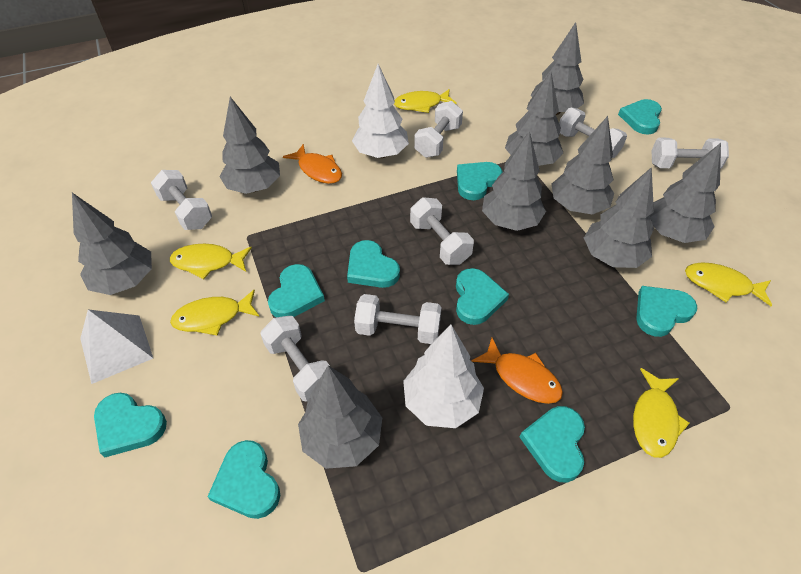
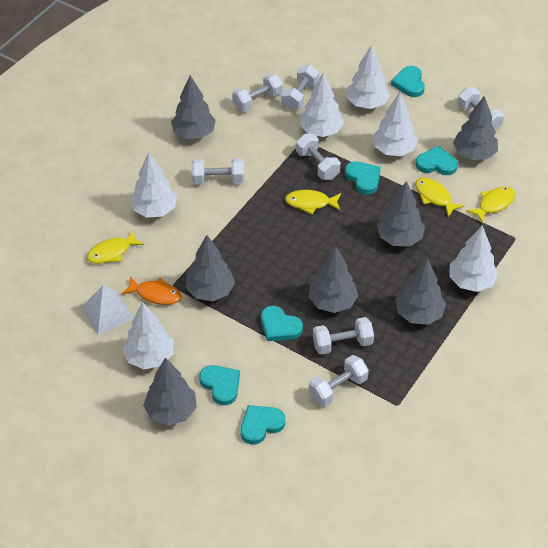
grey tree: 9 -> 7
orange fish: 2 -> 1
turquoise heart: 9 -> 6
white tree: 2 -> 6
yellow fish: 5 -> 4

